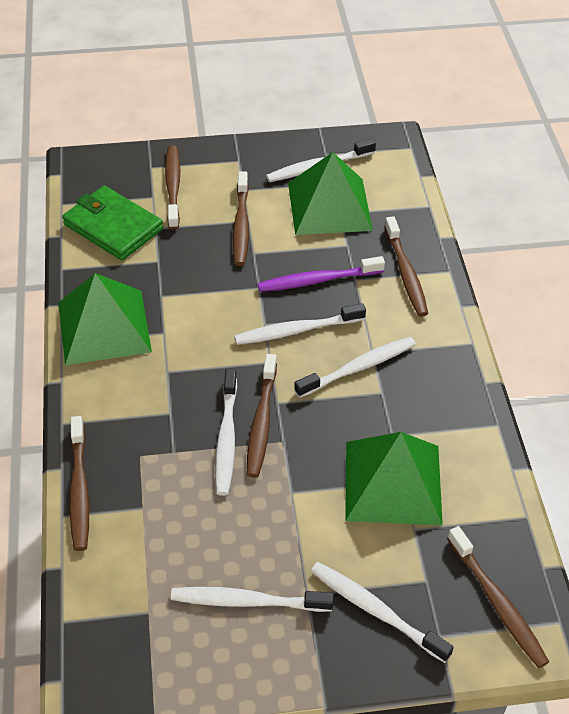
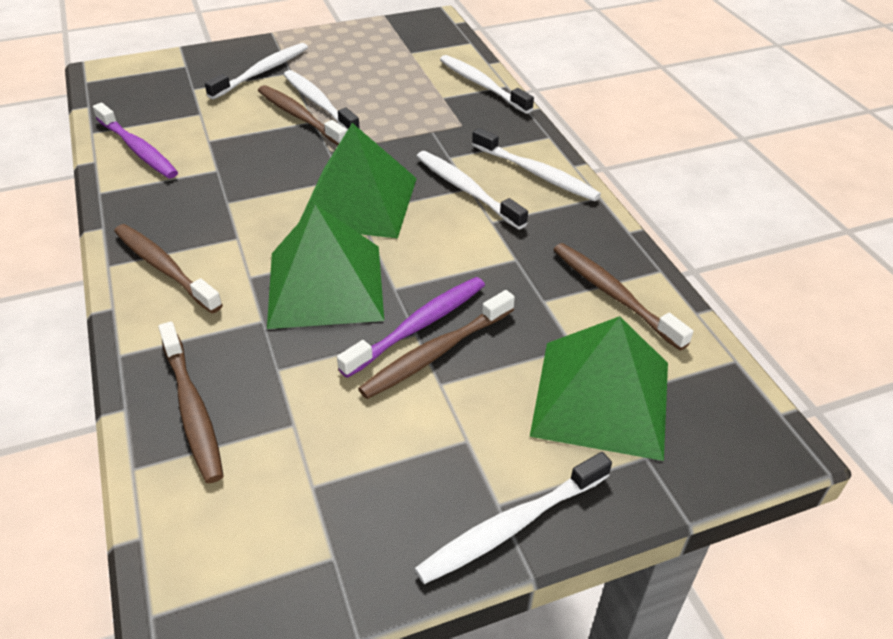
brown toothbrush: 6 -> 5
green wallet: 1 -> 0
purple toothbrush: 1 -> 2

